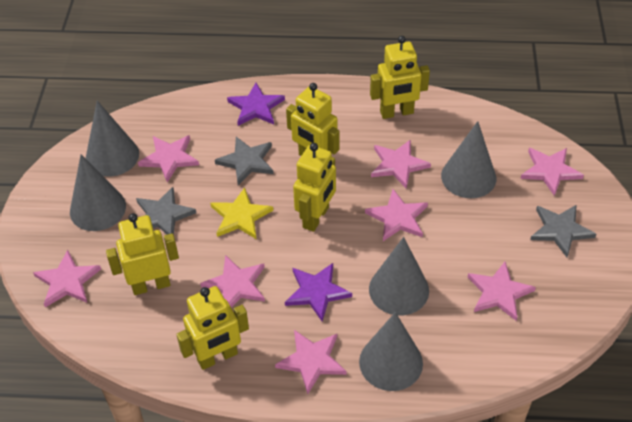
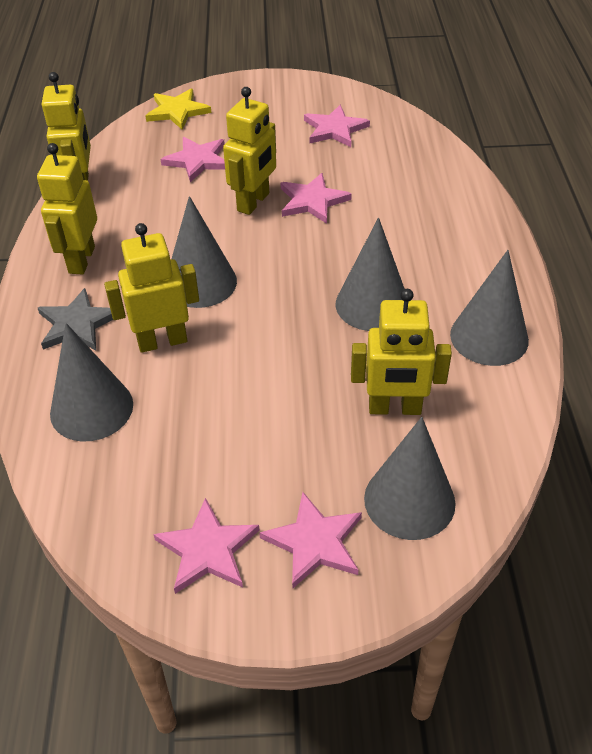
grey star: 3 -> 1
pink star: 8 -> 5
purple star: 2 -> 0

